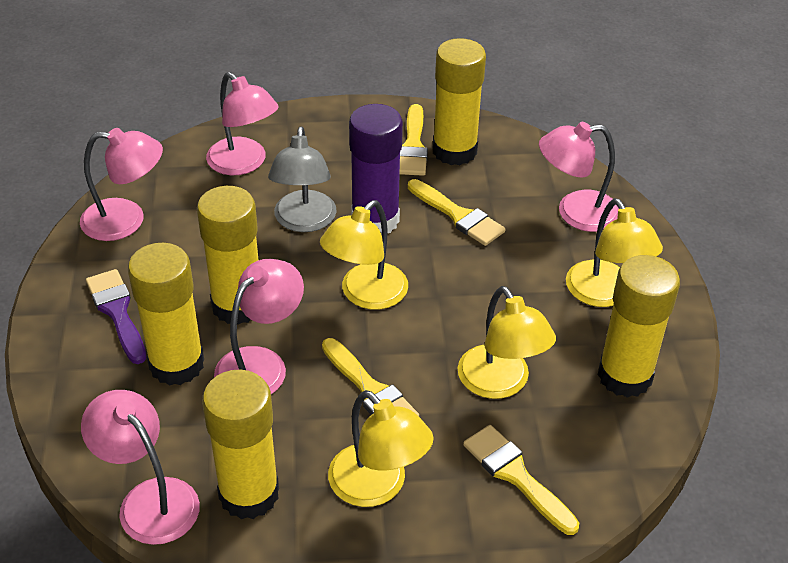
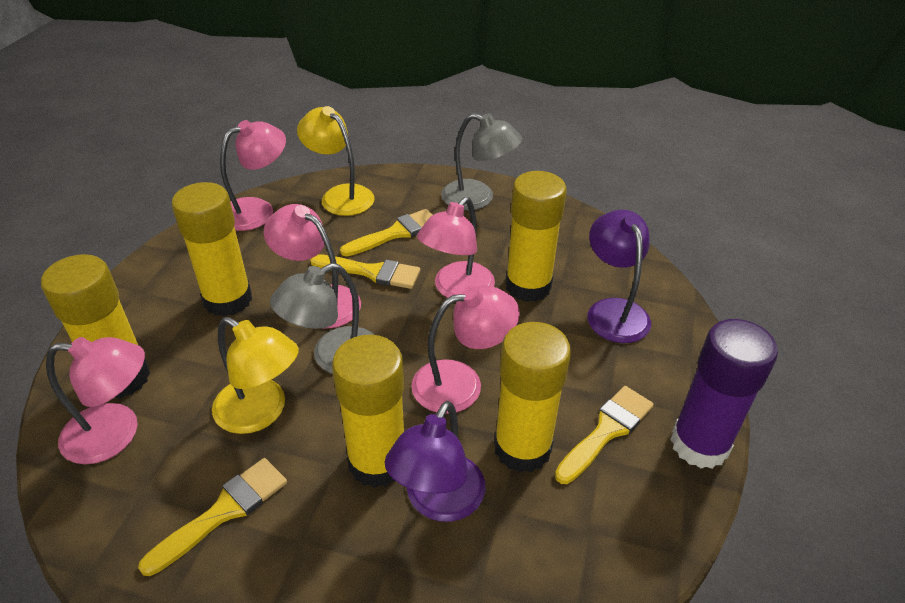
grey lamp: 1 -> 2
purple brush: 1 -> 0
purple lamp: 0 -> 2
yellow lamp: 4 -> 2

